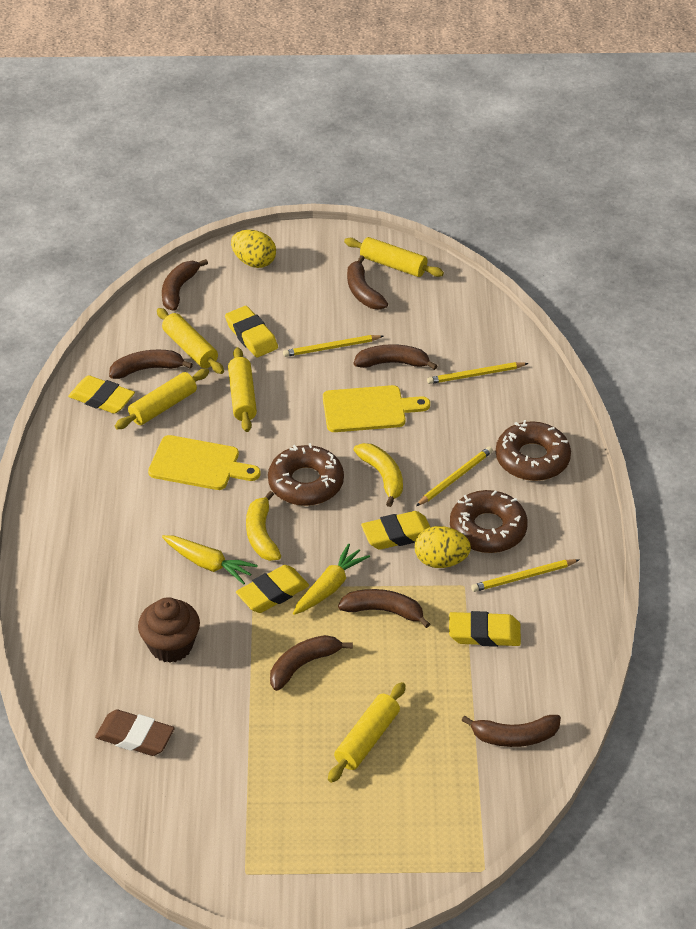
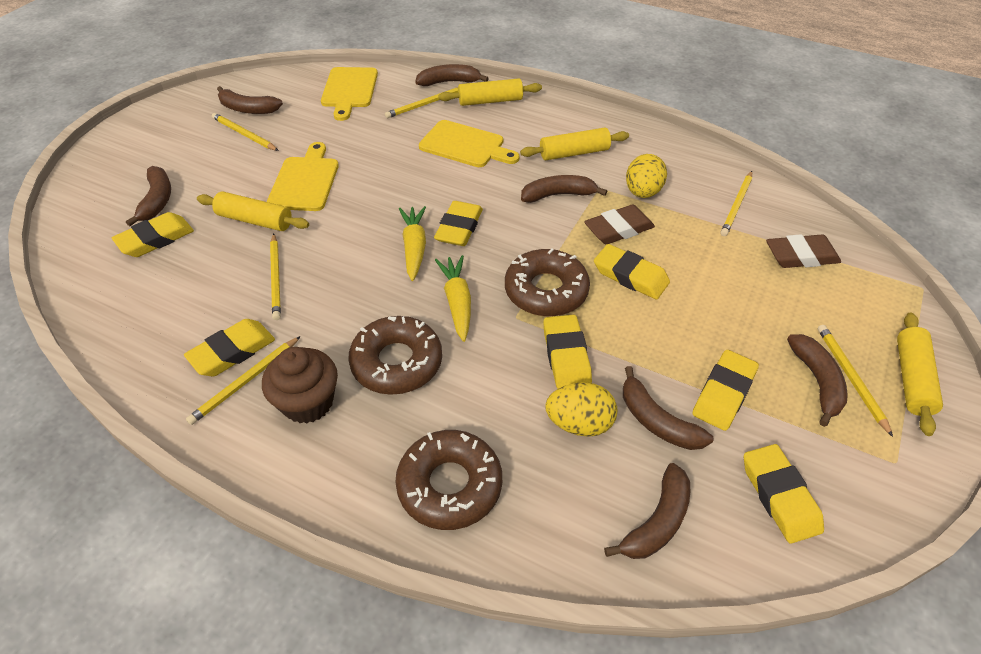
brown eraser: 1 -> 2
yellow banana: 2 -> 0
yellow cutting board: 2 -> 3
yellow eraser: 5 -> 7
yellow pencil: 4 -> 6
yellow rolling pin: 5 -> 4

